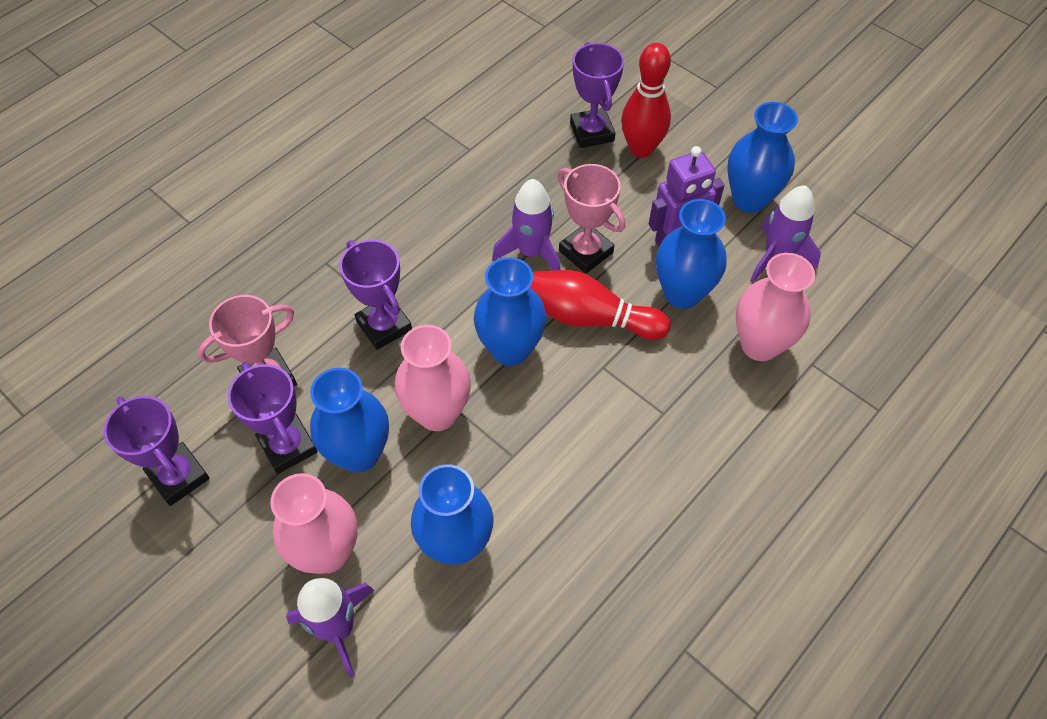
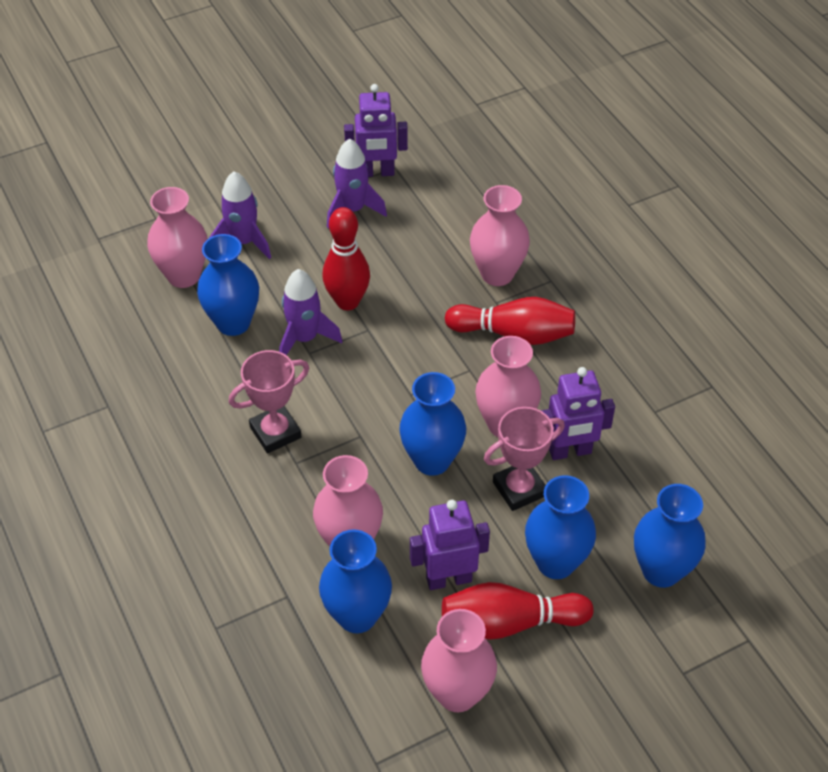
pink vase: 3 -> 5
purple robot: 1 -> 3
purple trophy: 4 -> 0
red bowling pin: 2 -> 3

